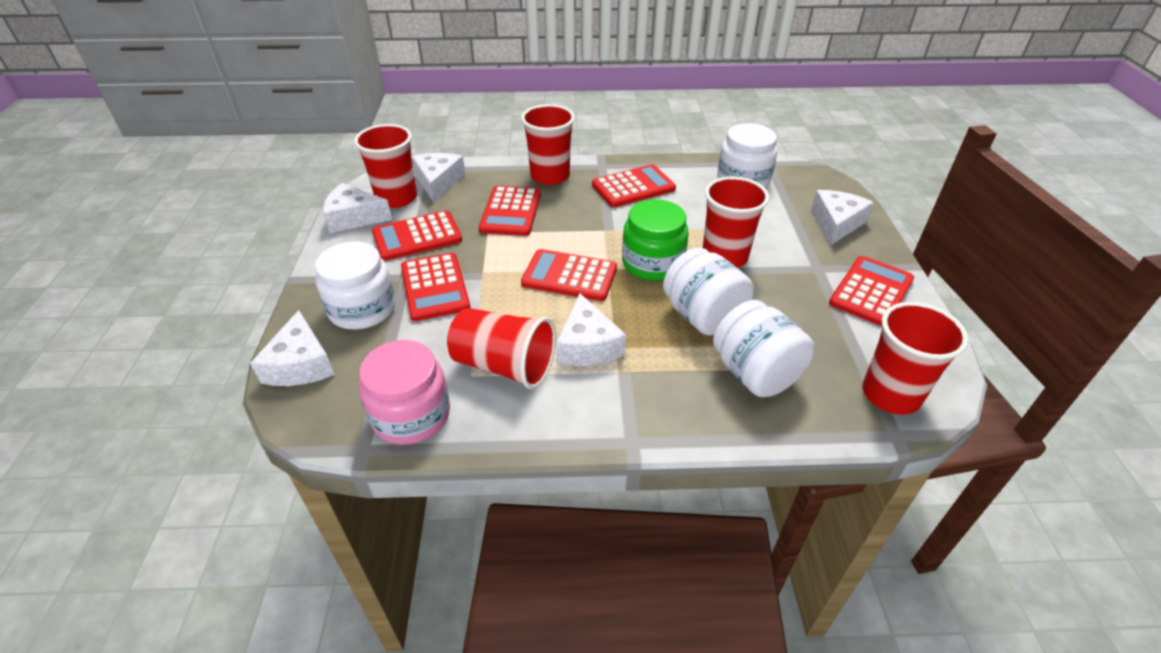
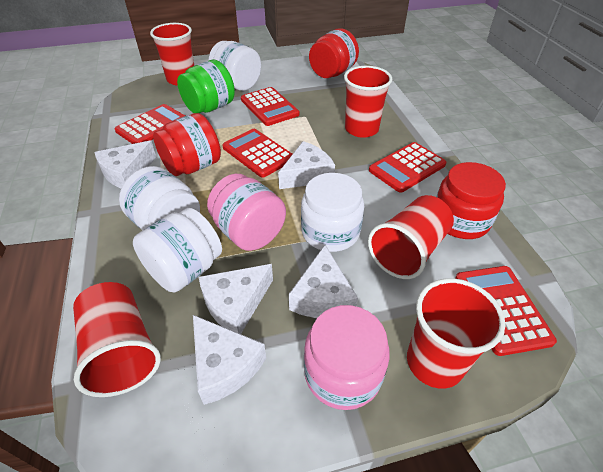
pink jar: 1 -> 2
red calculator: 6 -> 5
red jar: 0 -> 3

